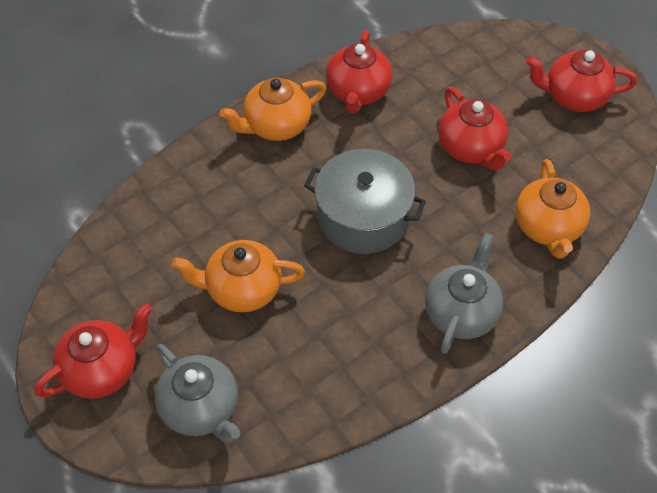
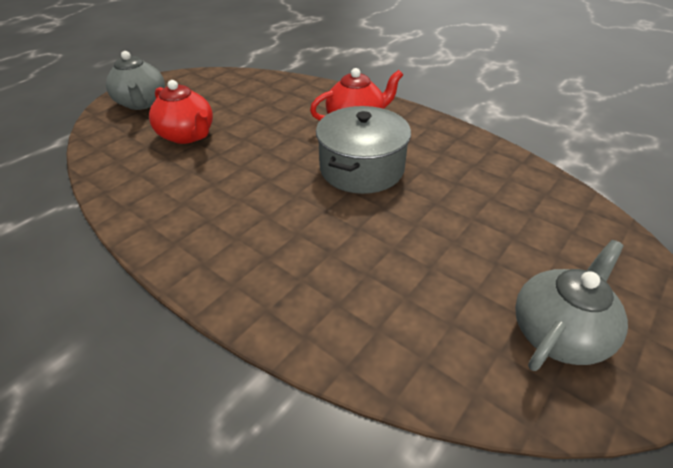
orange teapot: 3 -> 0
red teapot: 4 -> 2

